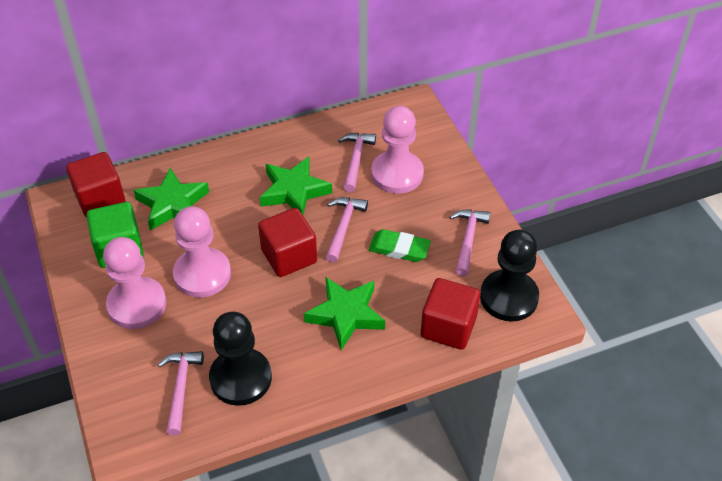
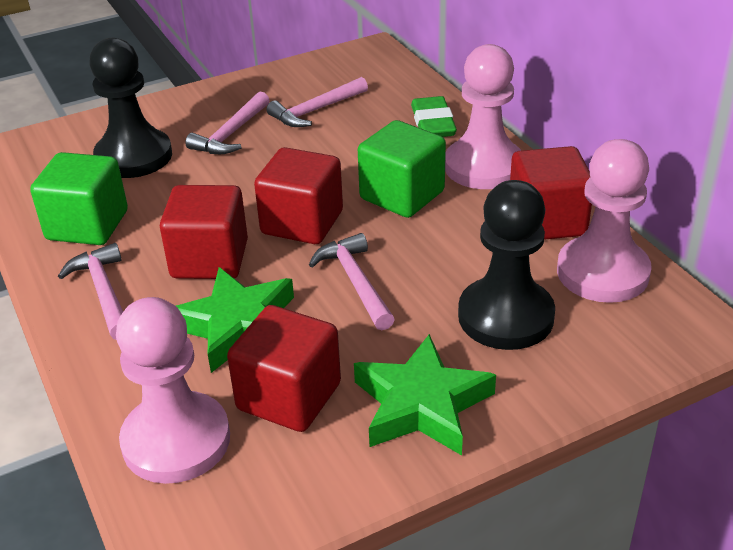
green cube: 1 -> 2
green star: 3 -> 2
red cube: 3 -> 4

